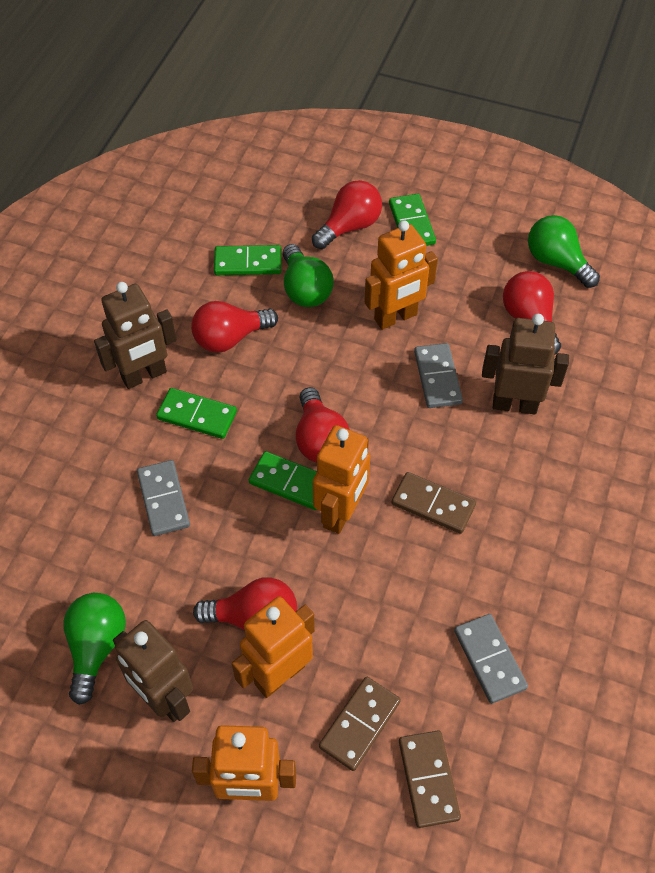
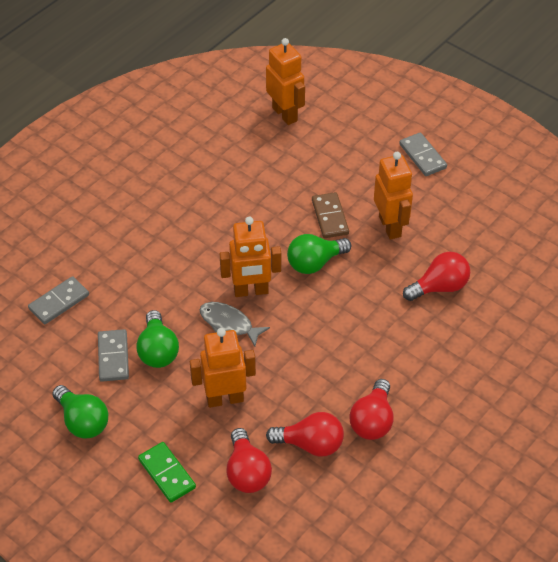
brown domino: 3 -> 1
brown robot: 3 -> 0
green domino: 4 -> 1
grey fish: 0 -> 1
red light bulb: 5 -> 4

